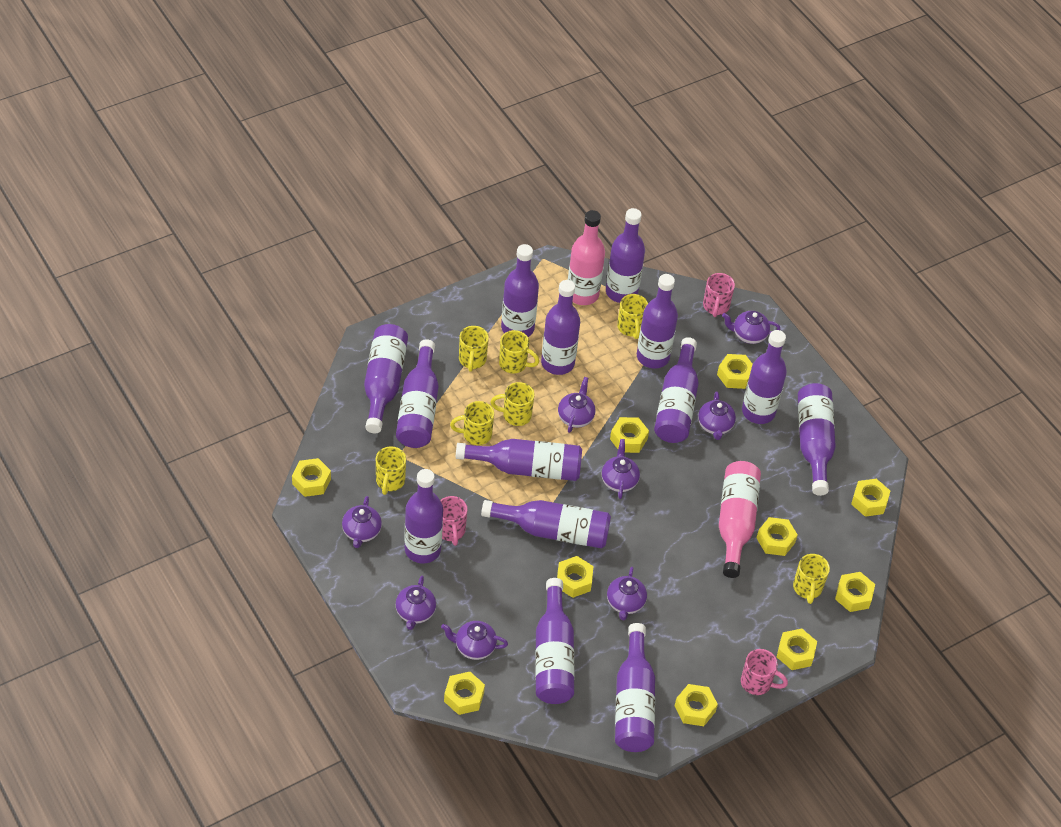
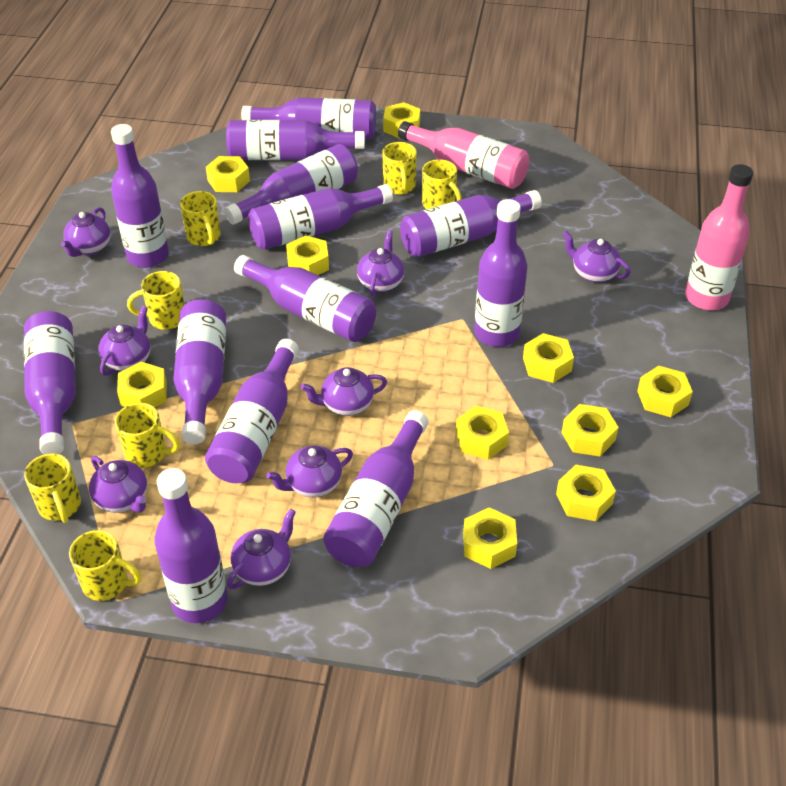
pink mug: 3 -> 0
purple bottle: 14 -> 13

